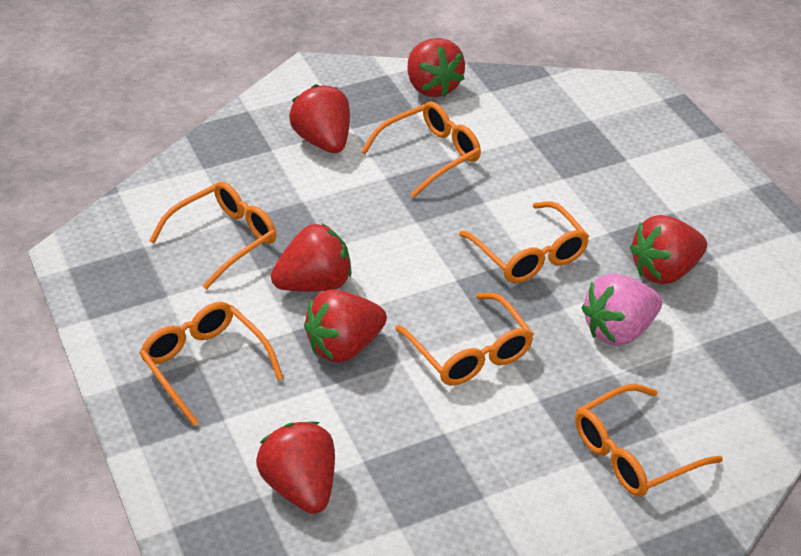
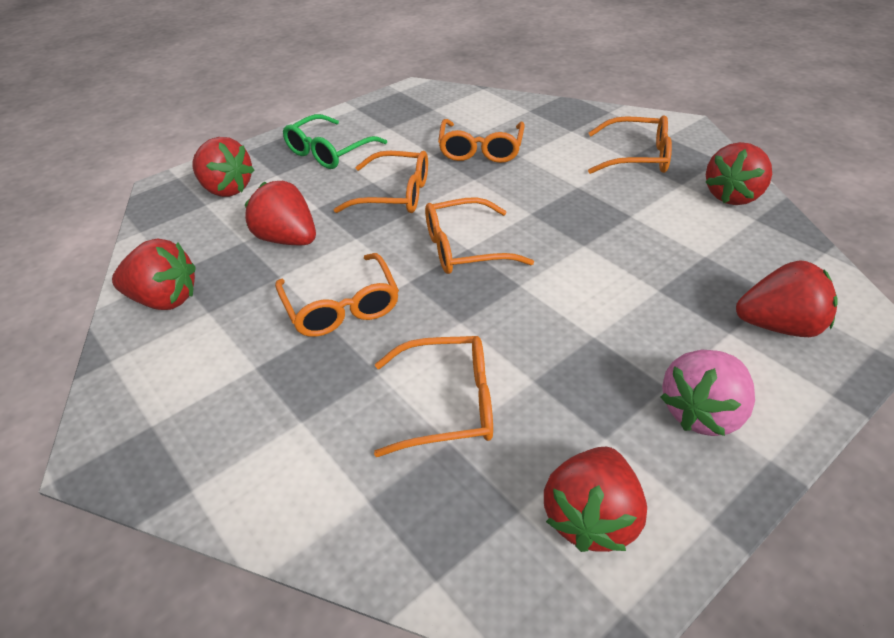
green glasses: 0 -> 1

